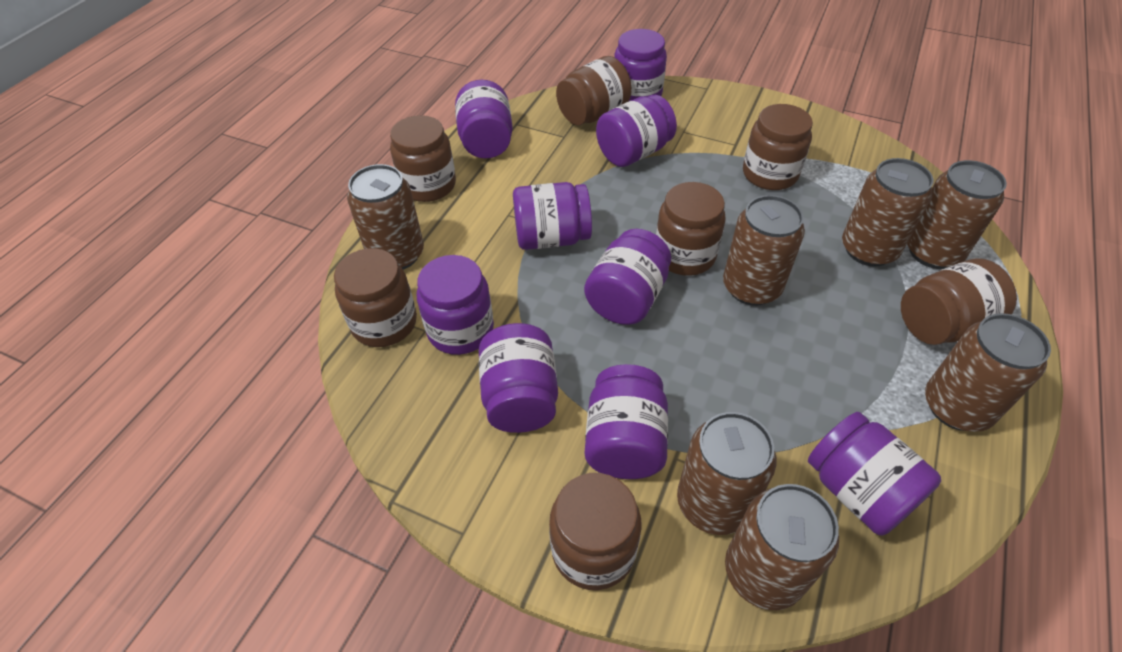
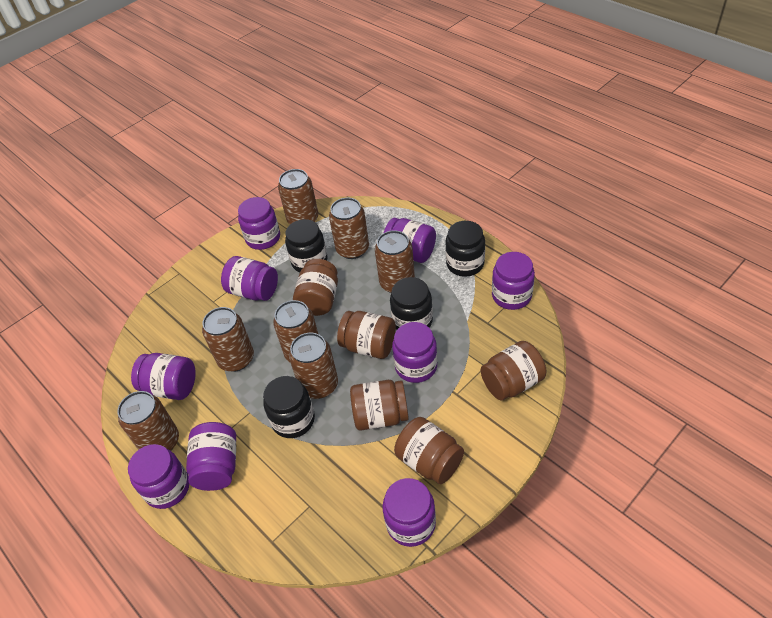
black jar: 0 -> 4
brown jar: 7 -> 5

